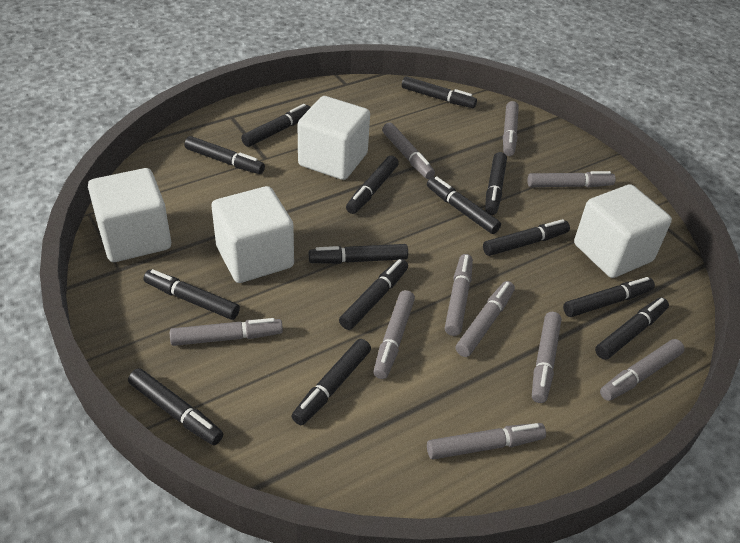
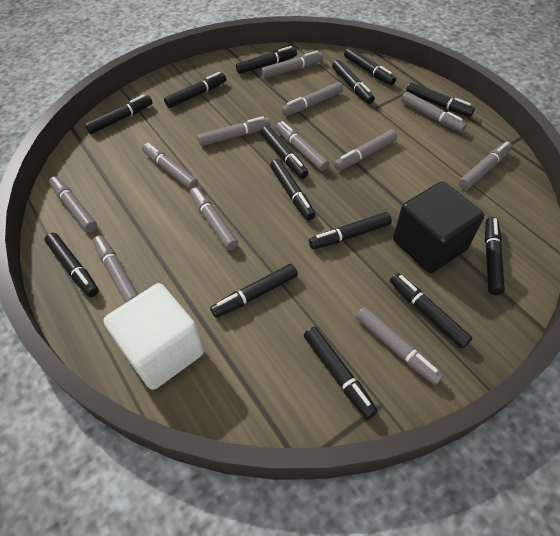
black cube: 0 -> 1
grey marker: 10 -> 12
white cube: 4 -> 1

